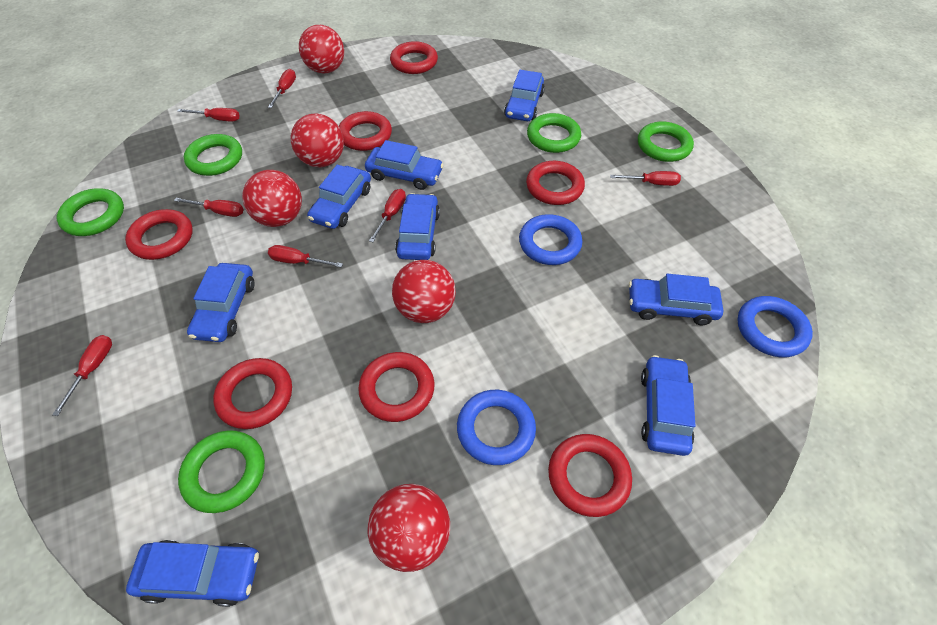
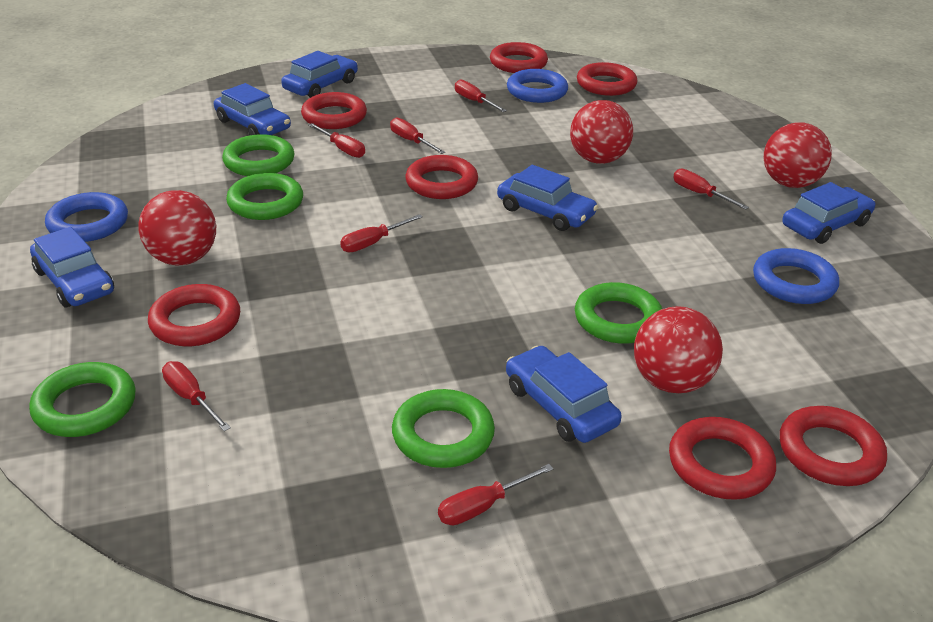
blue car: 8 -> 6
red ball: 5 -> 4

